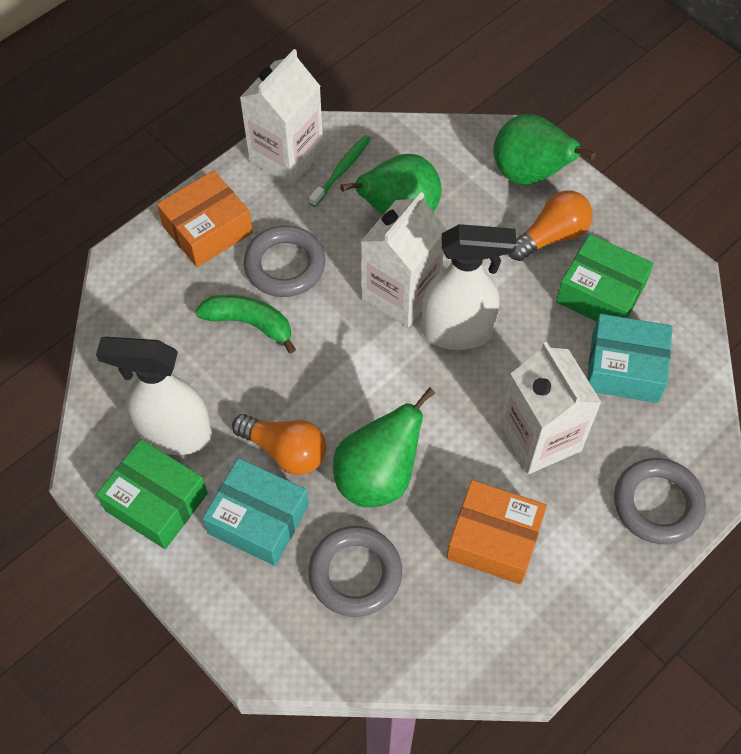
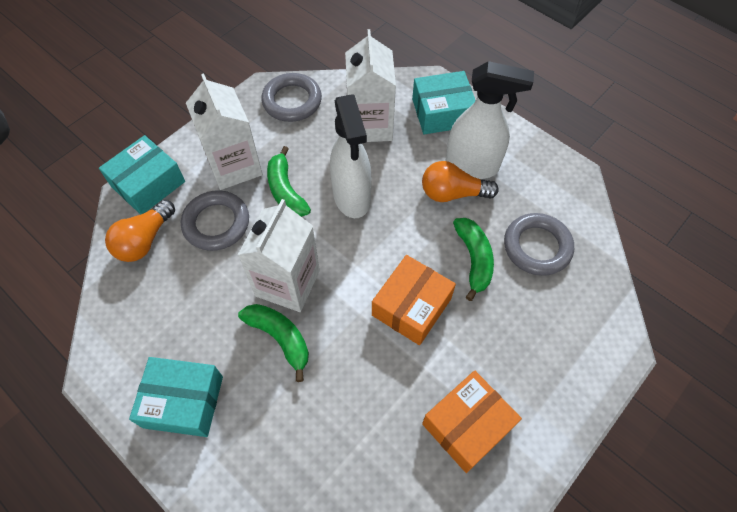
green banana: 1 -> 3
green box: 2 -> 0
green pear: 3 -> 0
green toothbrush: 1 -> 0
turquoise box: 2 -> 3

